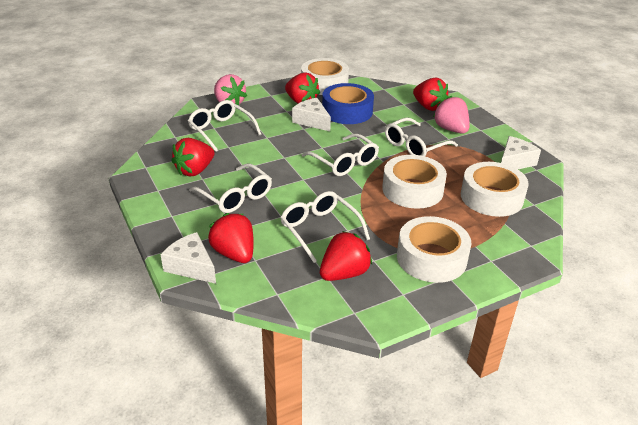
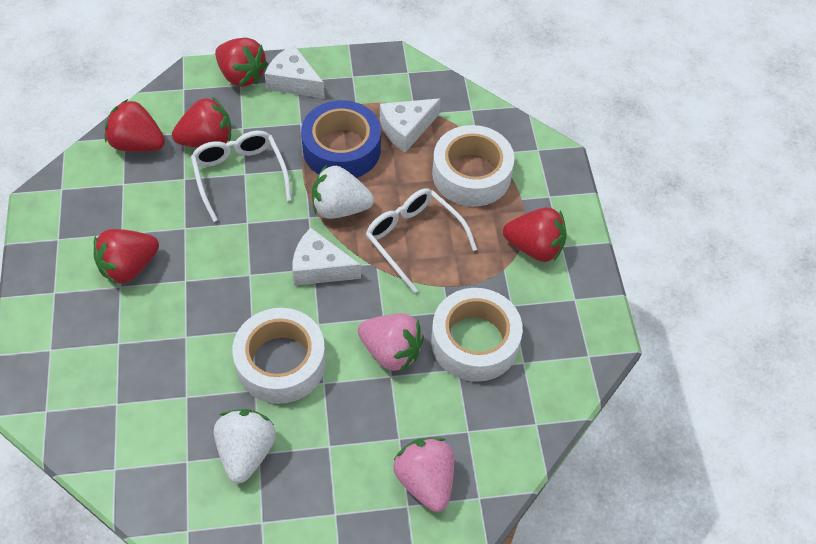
white glasses: 5 -> 2
white strawberry: 0 -> 2
white tape: 4 -> 3

